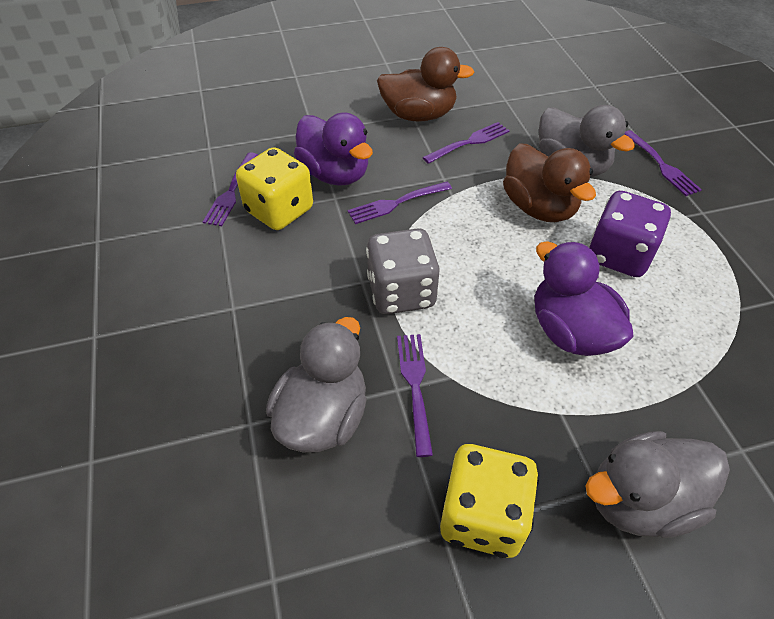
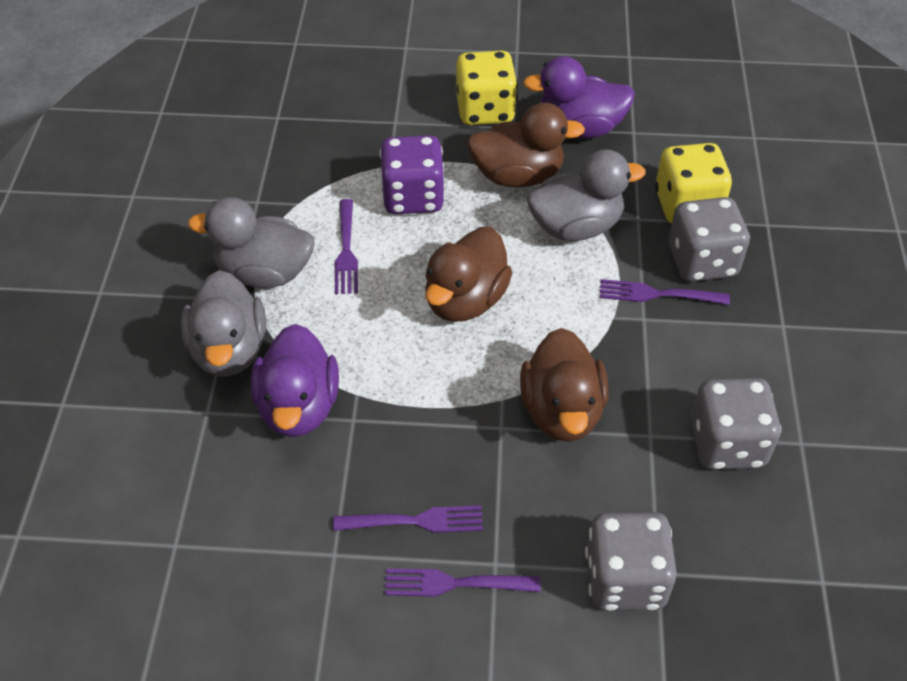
brown duck: 2 -> 3
grey dice: 1 -> 3
purple fork: 5 -> 4

